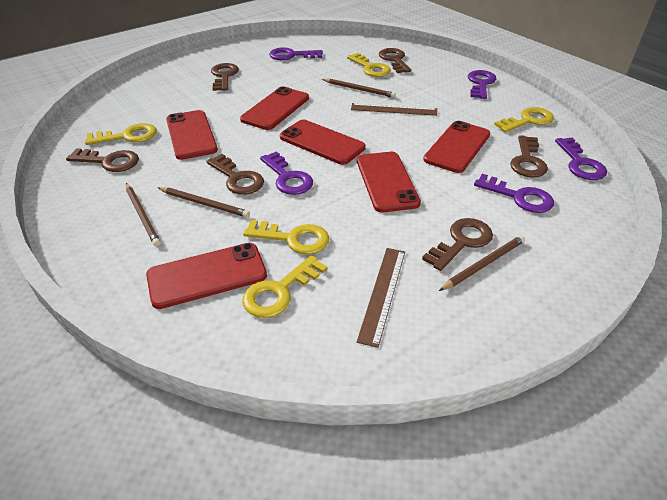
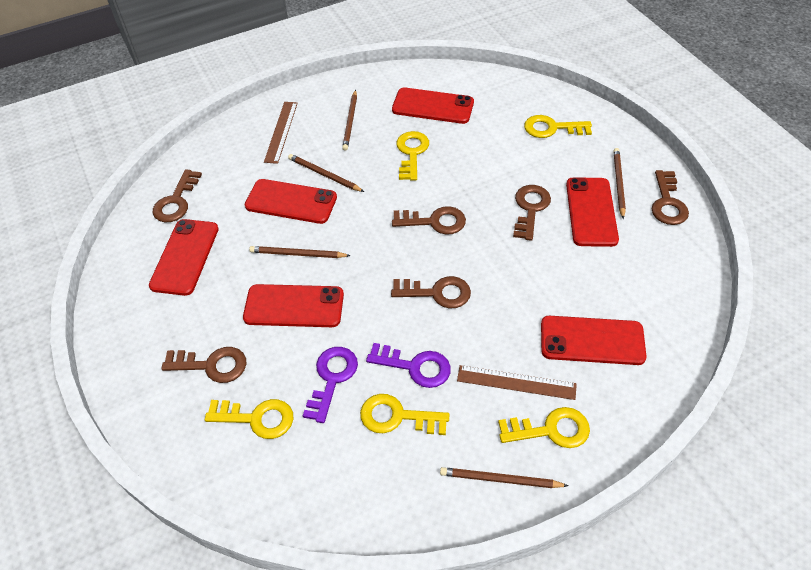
brown pencil: 4 -> 5
purple key: 5 -> 2

